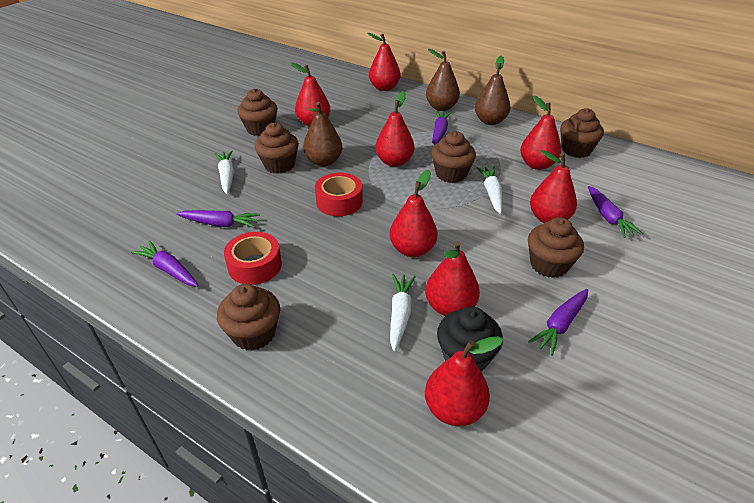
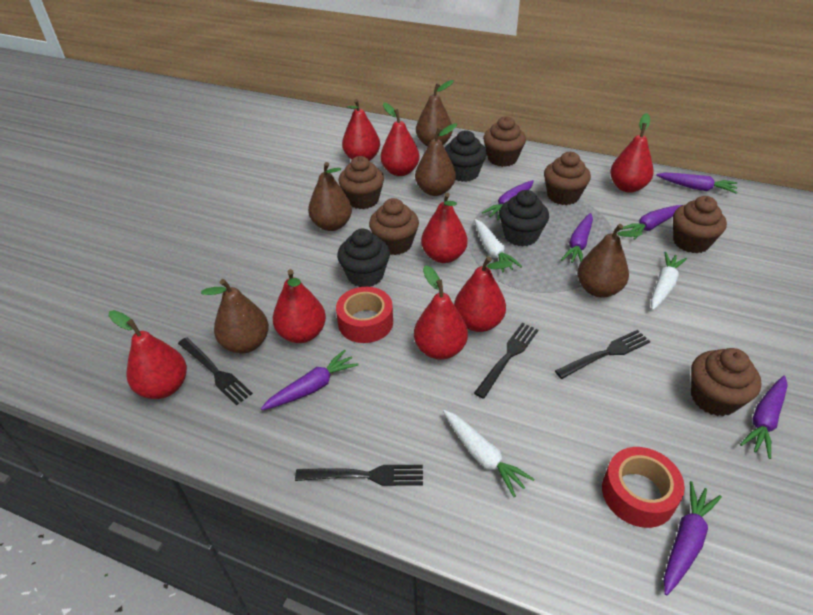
black cupcake: 1 -> 3
black fork: 0 -> 4
brown pear: 3 -> 5
purple carrot: 5 -> 7

